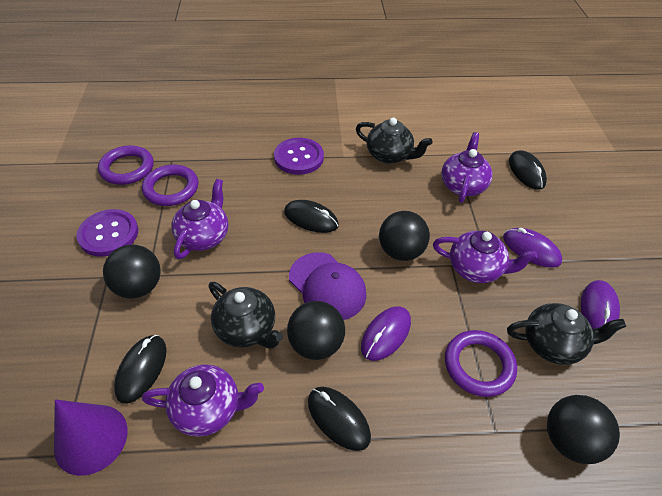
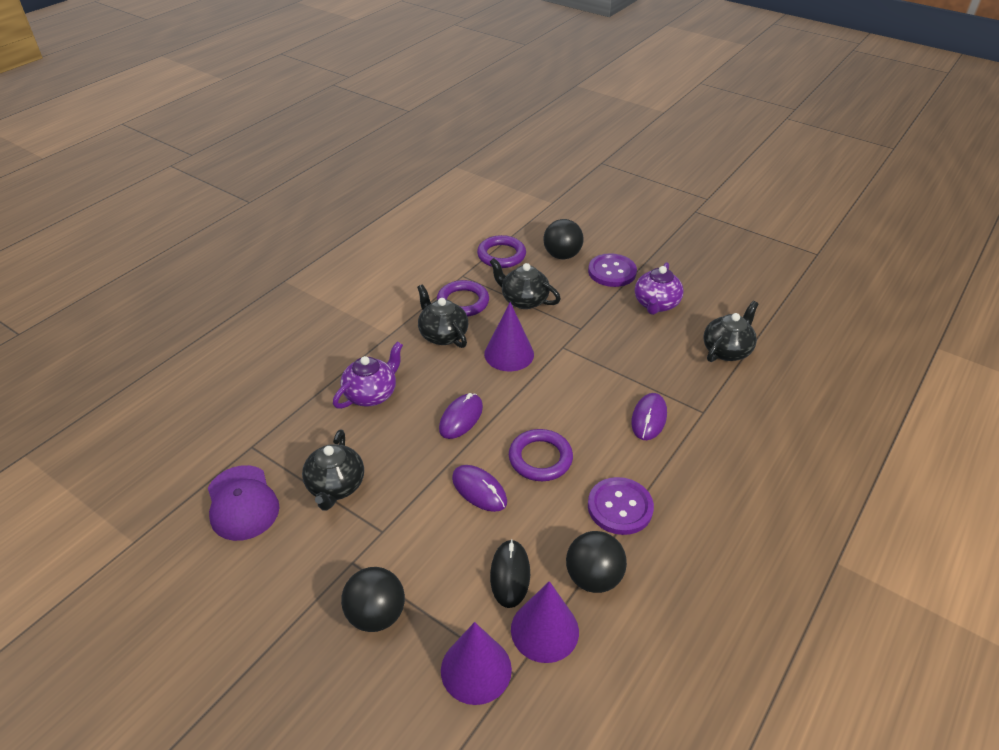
black ball: 4 -> 3
black mouse: 4 -> 1
black teapot: 3 -> 4
purple cone: 1 -> 3
purple teapot: 4 -> 2

